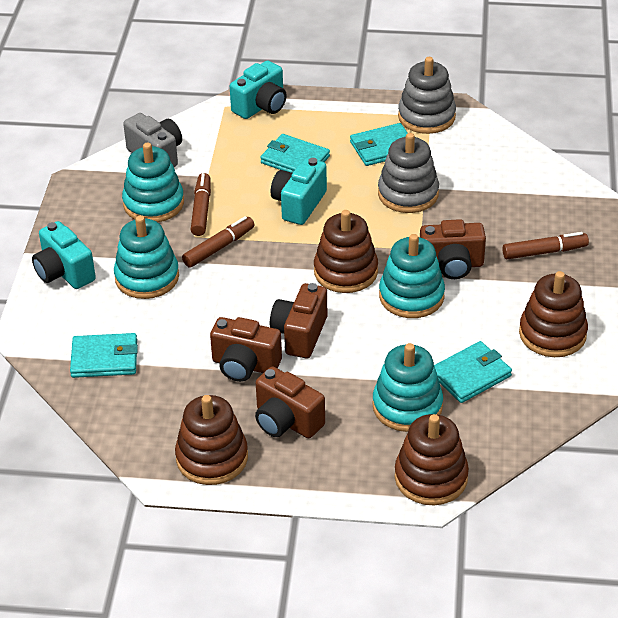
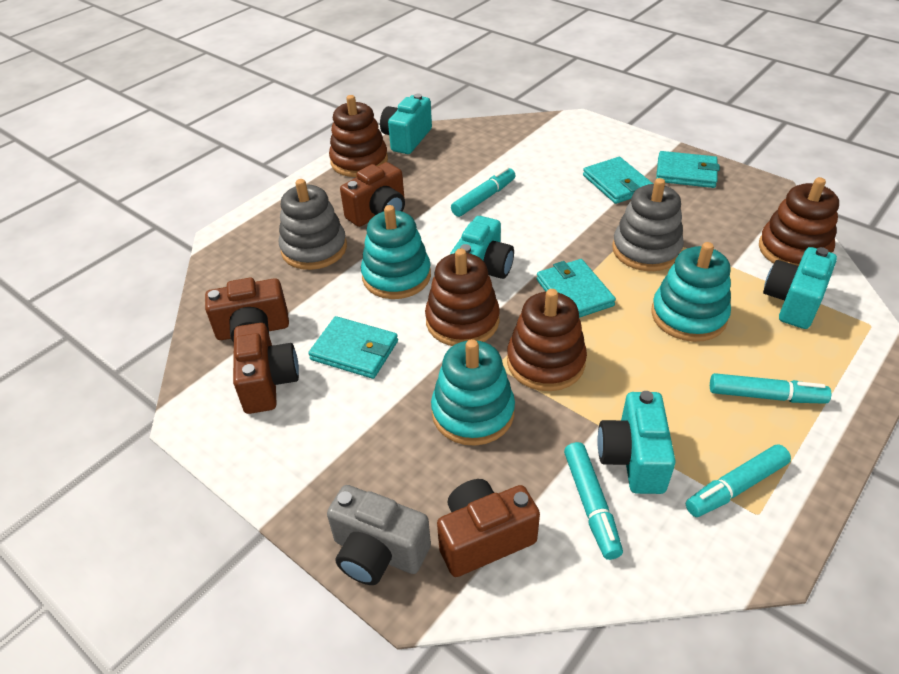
brown marker: 3 -> 0
turquoise camera: 3 -> 4
turquoise marker: 0 -> 4
turquoise stacking toy: 4 -> 3

